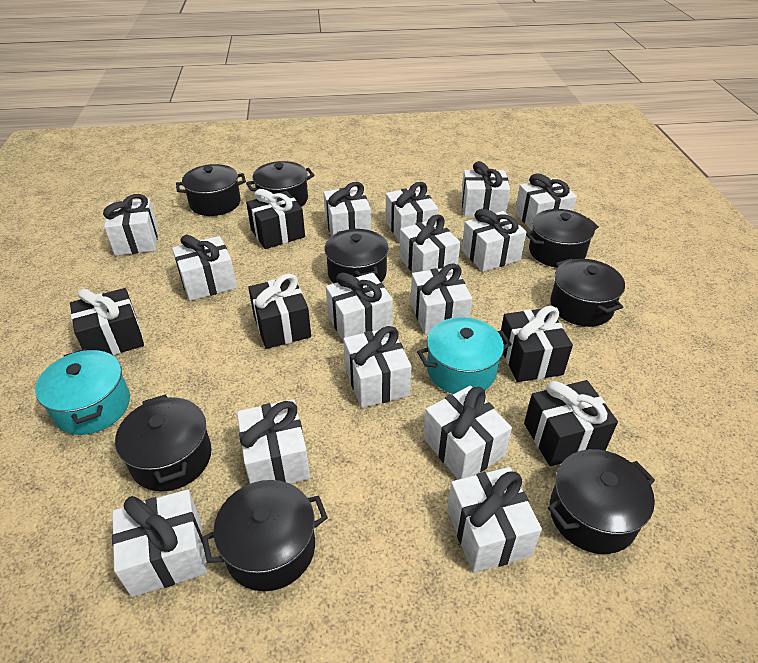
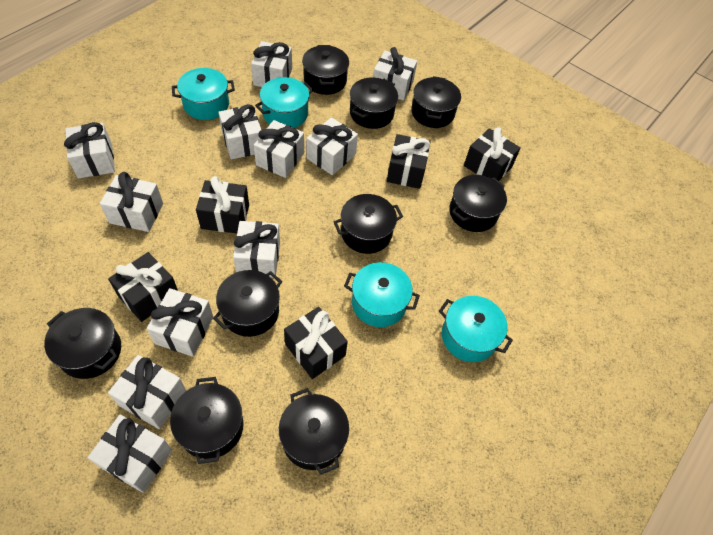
black pot: 8 -> 9
turquoise pot: 2 -> 4
white gift: 15 -> 11

